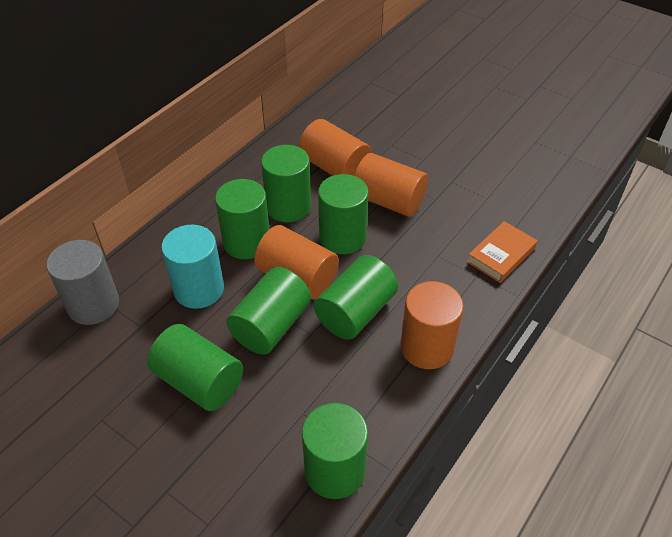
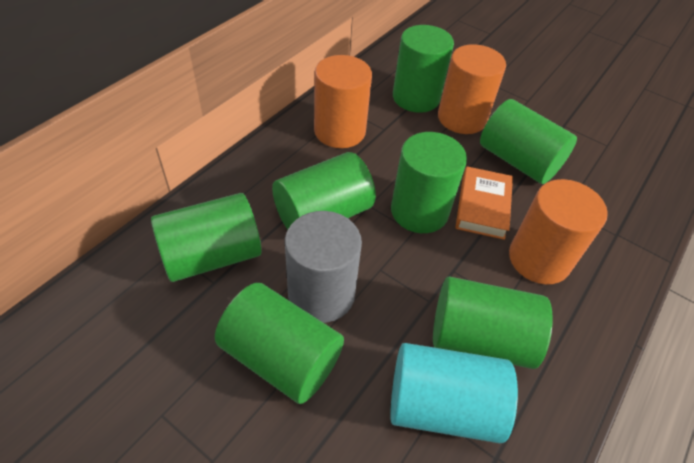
orange cylinder: 4 -> 3

